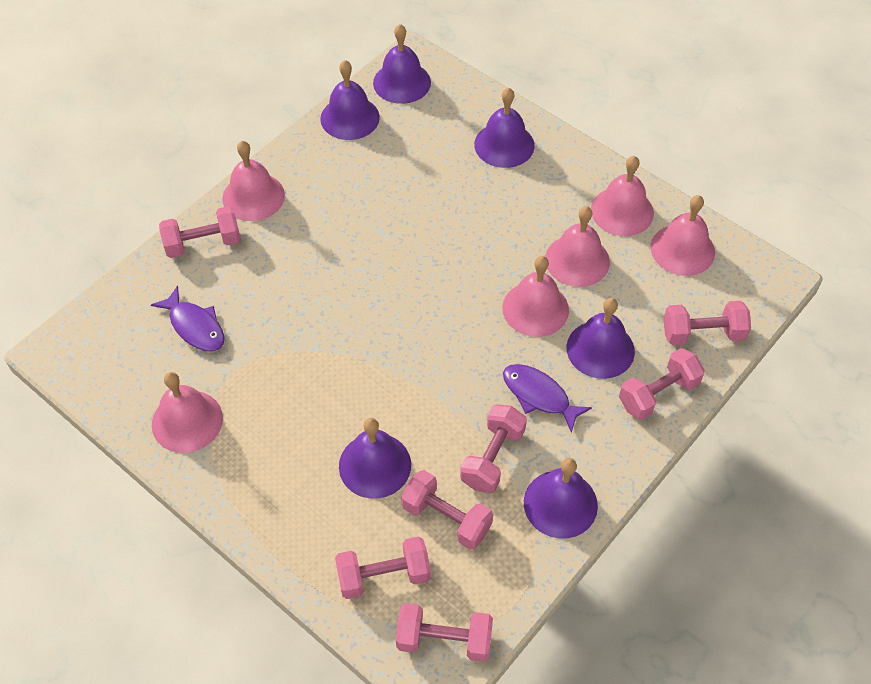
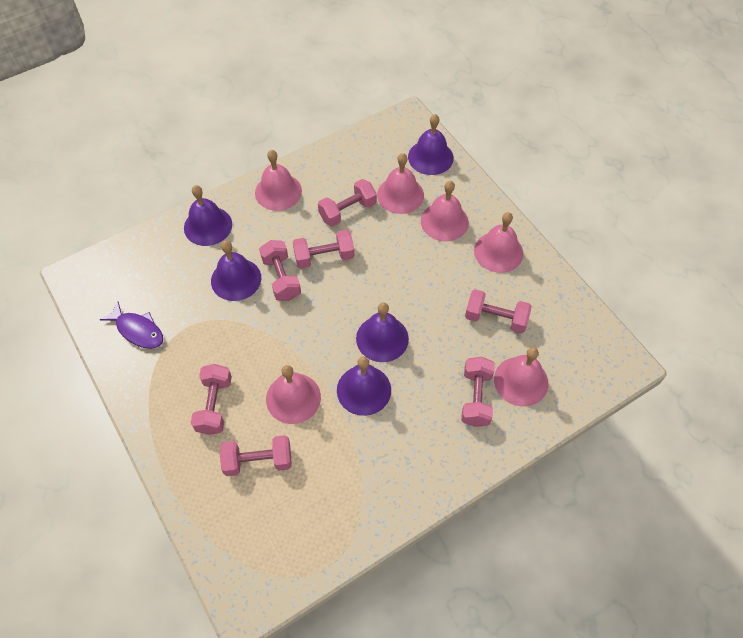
purple bell: 6 -> 5
purple fish: 2 -> 1

